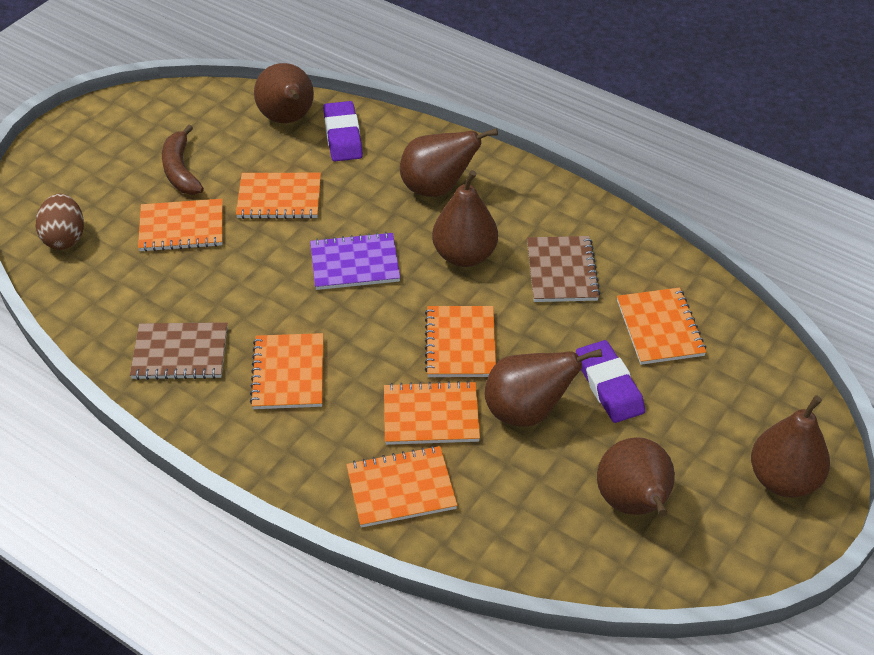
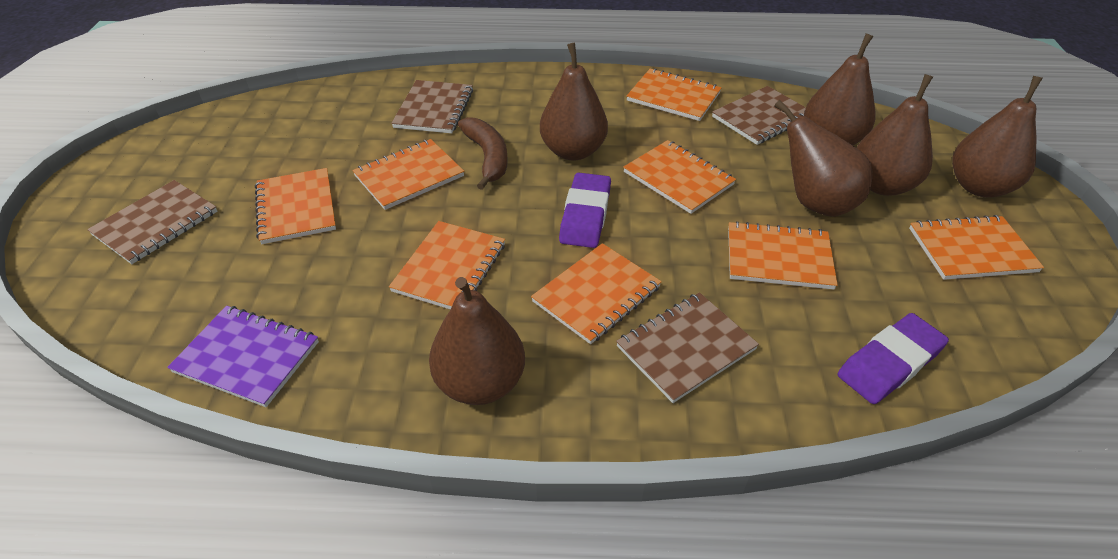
brown egg: 1 -> 0
brown notebook: 2 -> 4
orange notebook: 7 -> 8

